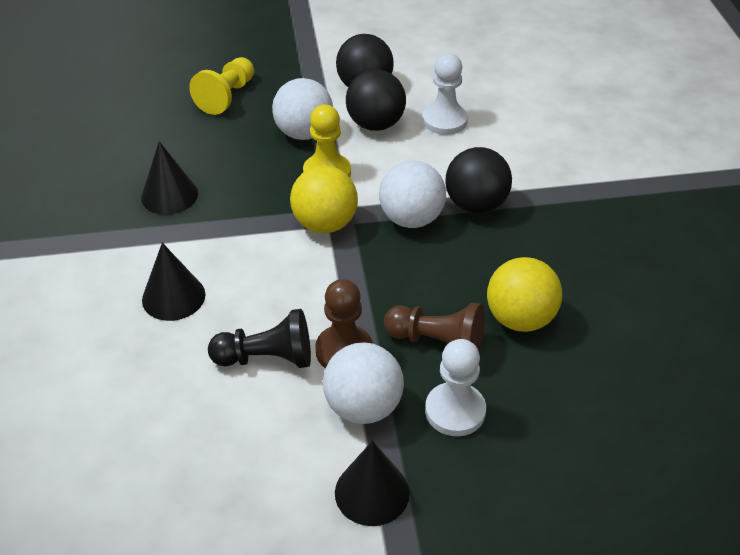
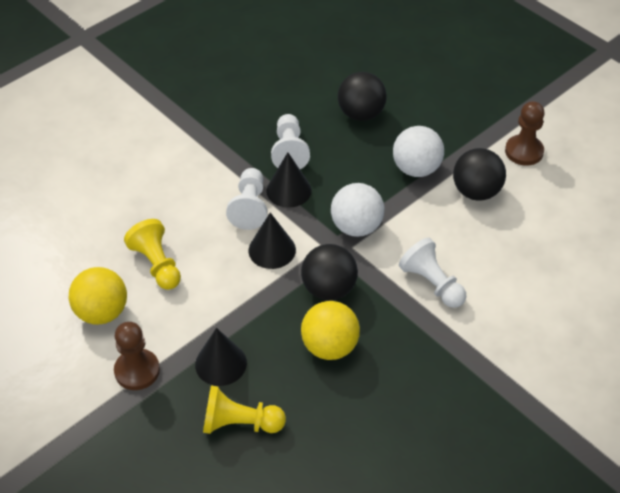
black pawn: 1 -> 0
white ball: 3 -> 2
white pawn: 2 -> 3

